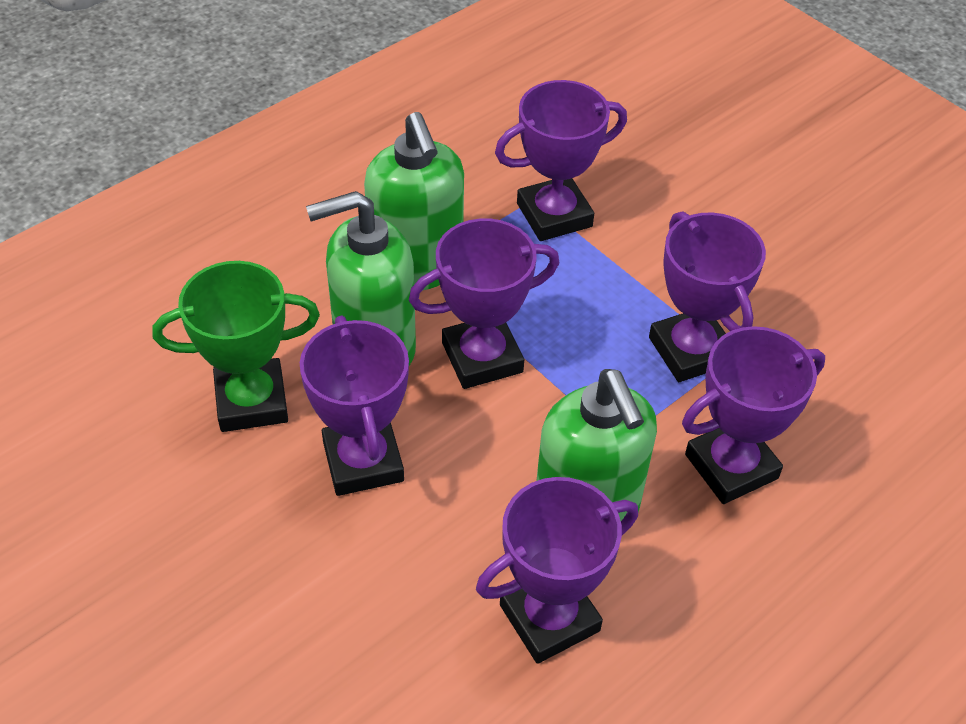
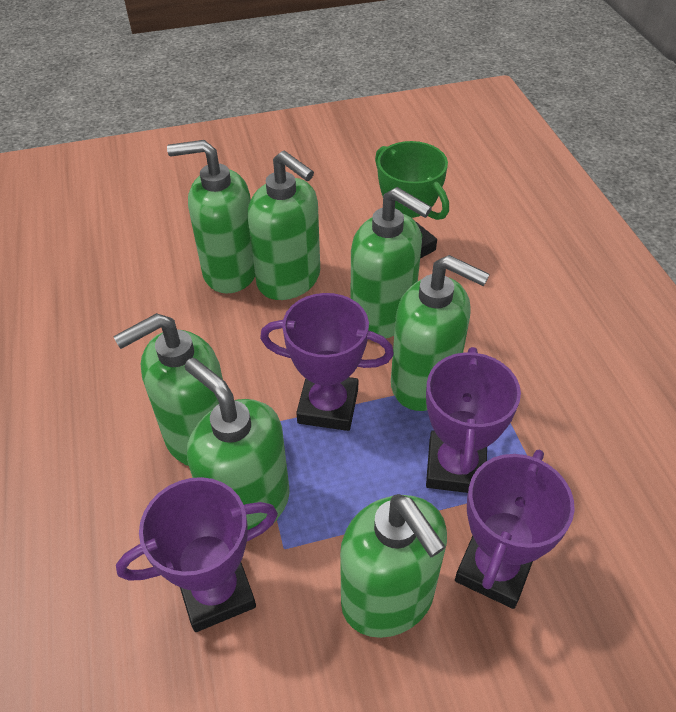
green soap dispenser: 3 -> 7
purple trophy: 6 -> 4

